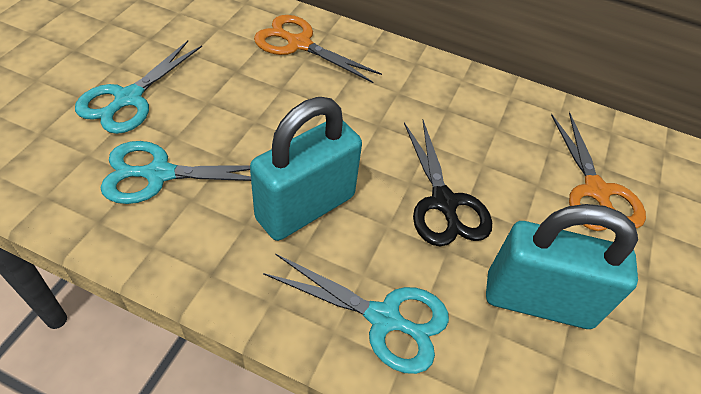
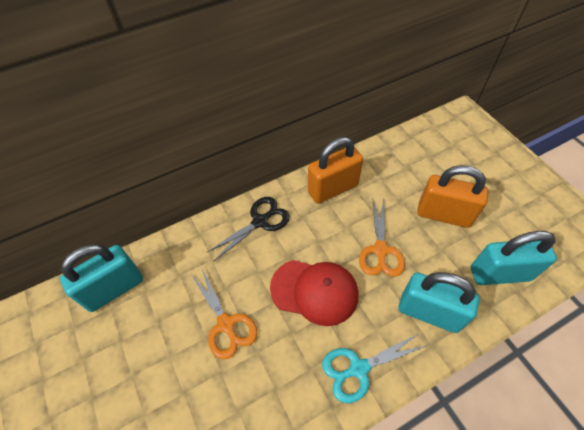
orange padlock: 0 -> 2
red cap: 0 -> 1
turquoise padlock: 2 -> 3
turquoise scissors: 3 -> 1

